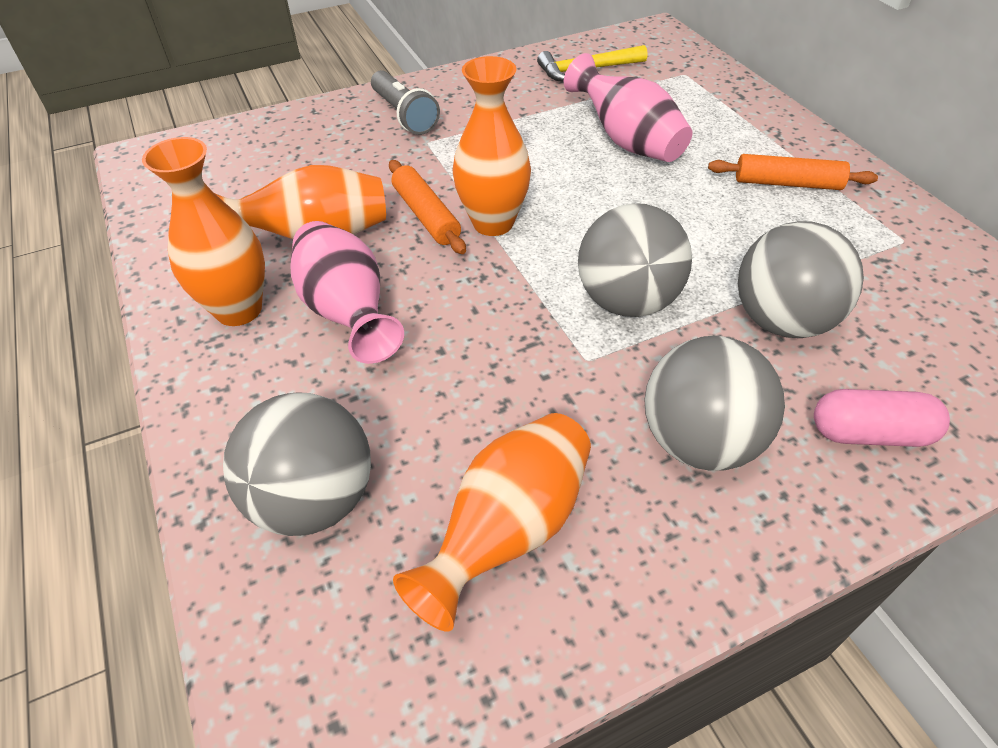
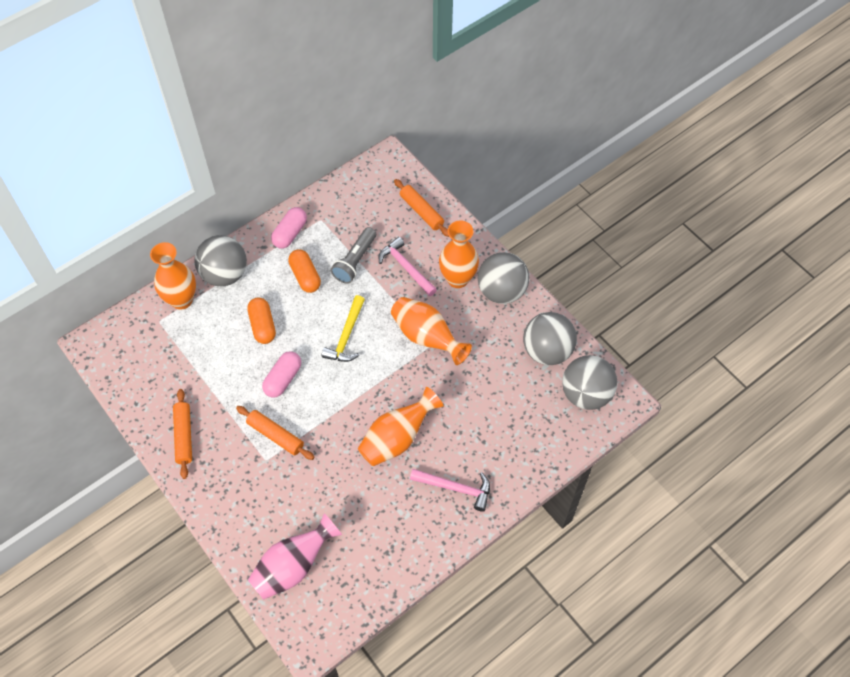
orange capsule: 0 -> 2
orange rolling pin: 2 -> 3
pink capsule: 1 -> 2
pink hammer: 0 -> 2
pink vase: 2 -> 1

